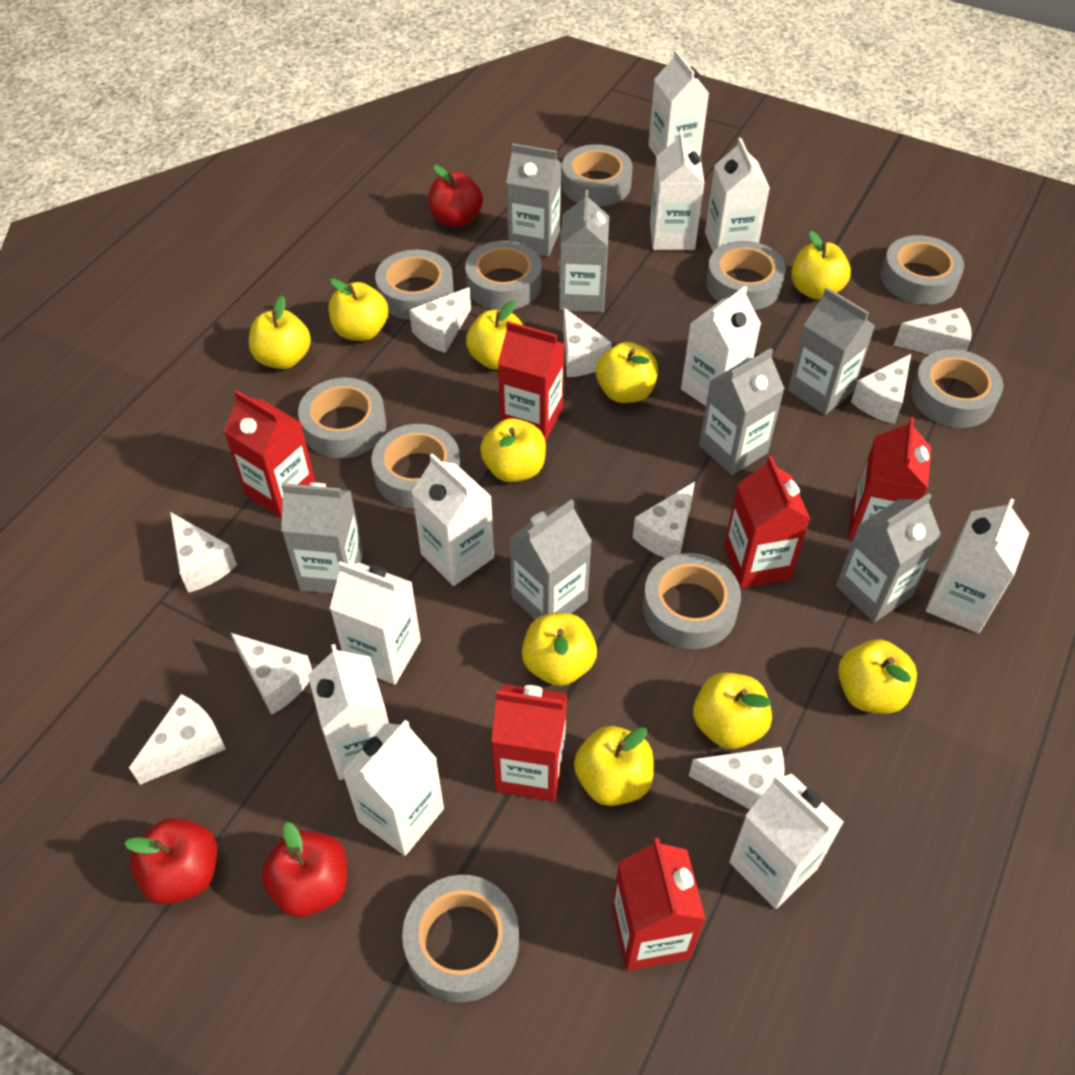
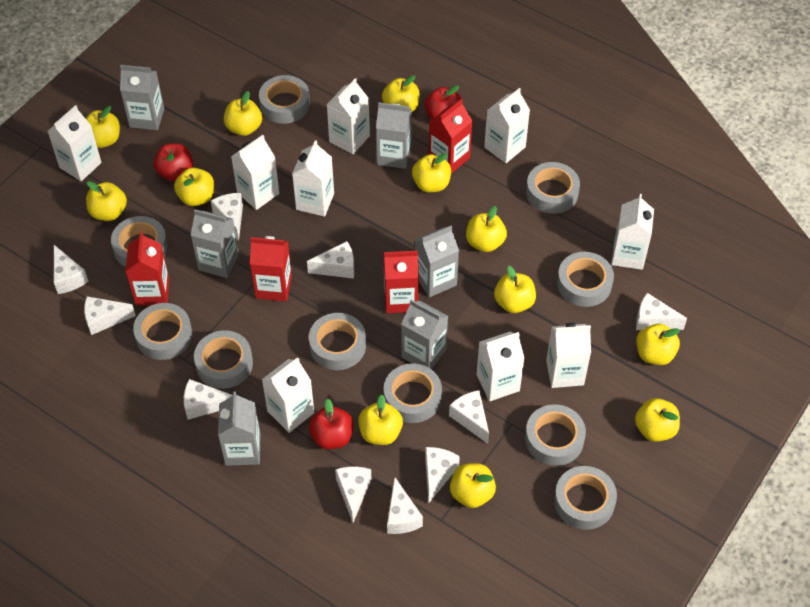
grey carton: 7 -> 6
red carton: 6 -> 4
white carton: 10 -> 9
white cheese: 9 -> 10
yellow apple: 10 -> 12

